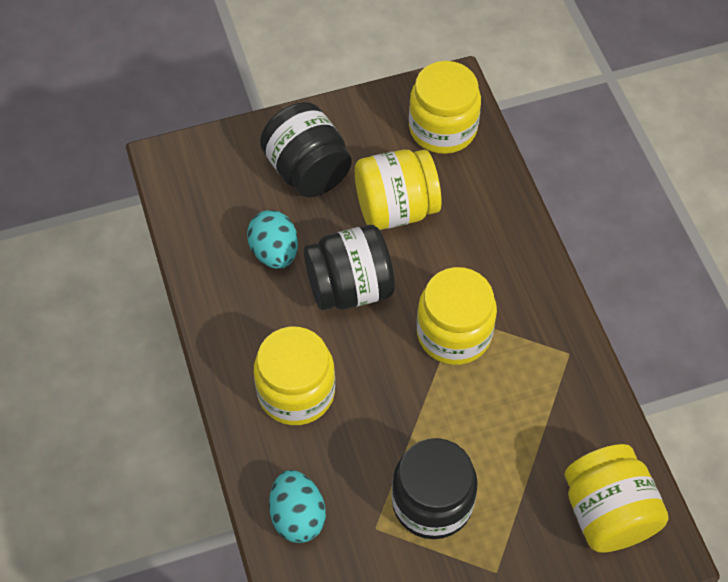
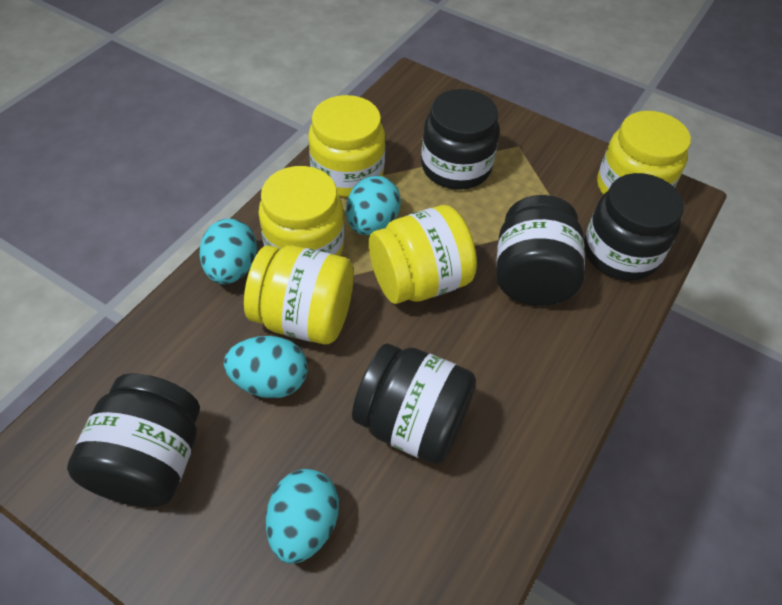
black jar: 3 -> 5
turquoise egg: 2 -> 4

